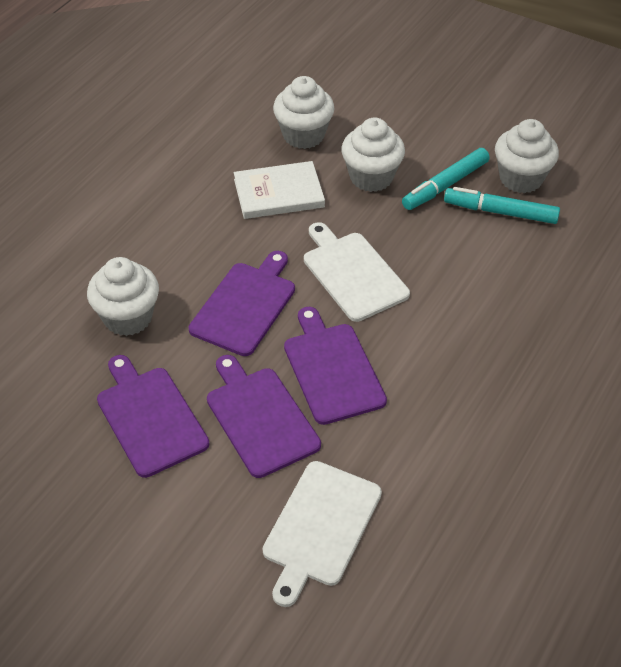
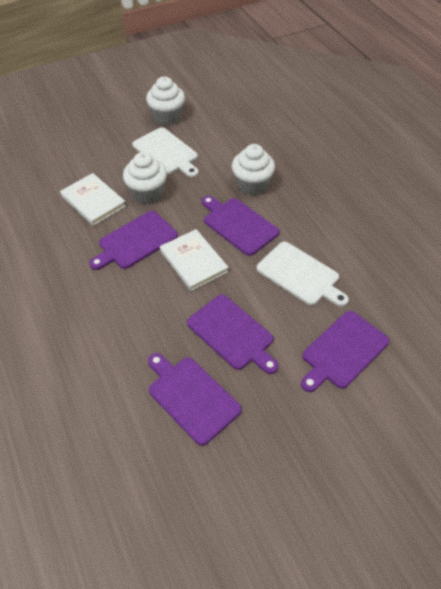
purple cutting board: 4 -> 5
turquoise marker: 2 -> 0
white book: 1 -> 2
white cupcake: 4 -> 3

